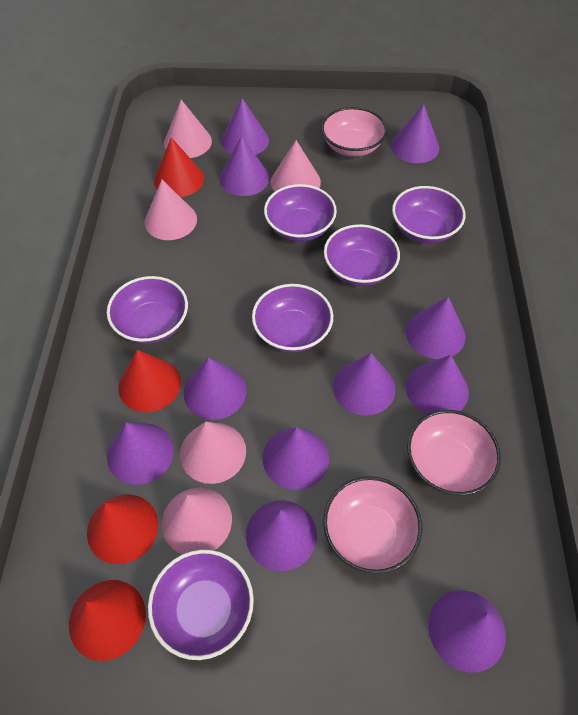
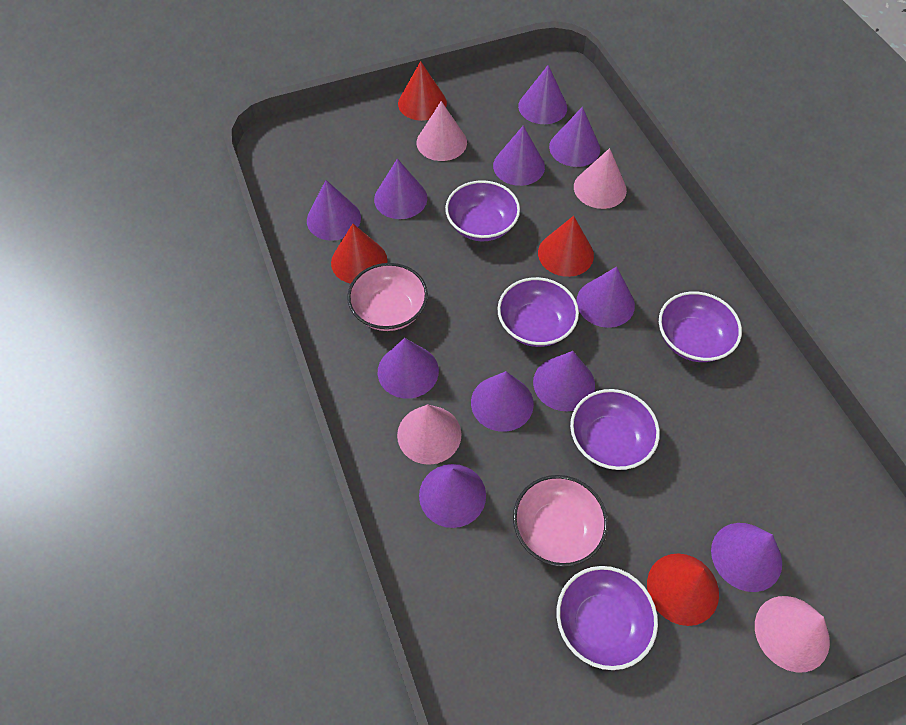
pink bowl: 3 -> 2
pink cone: 5 -> 4
purple bowl: 6 -> 5

